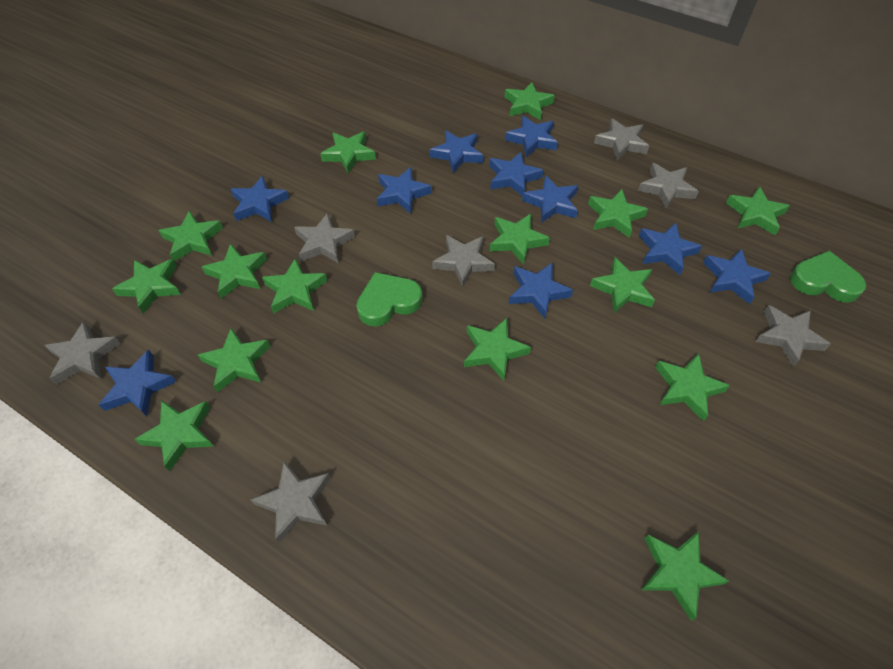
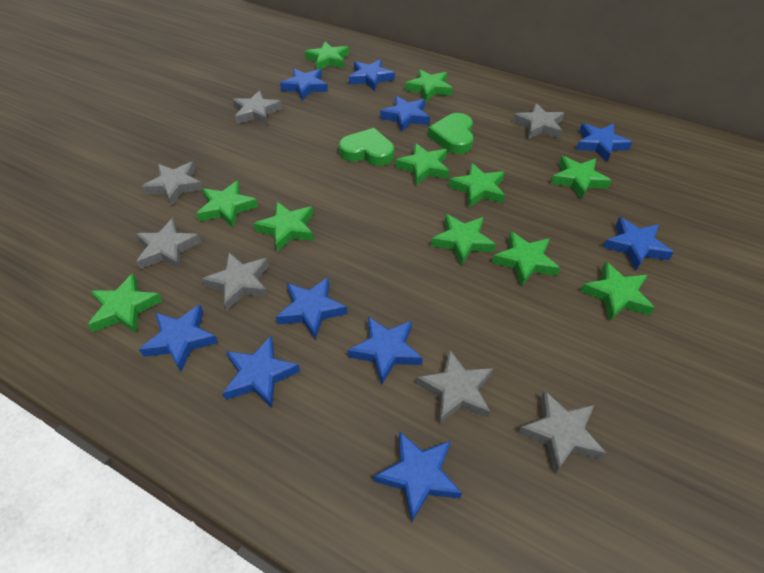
green star: 15 -> 11

